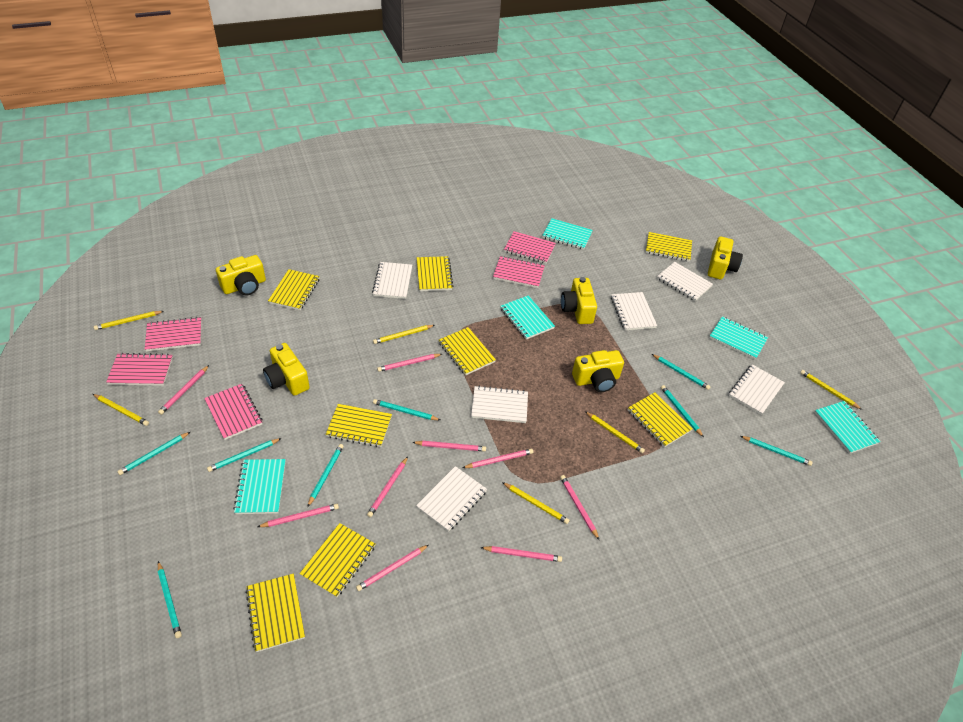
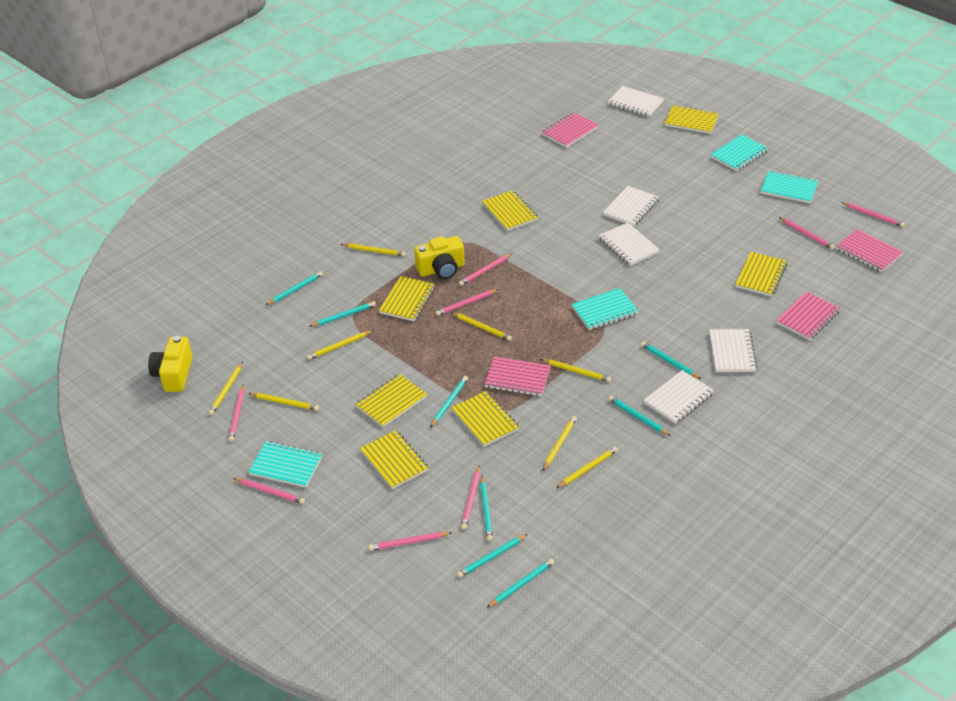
pink notebook: 5 -> 4
pink pencil: 9 -> 8
turquoise notebook: 5 -> 4
white notebook: 6 -> 5
yellow camera: 5 -> 2
yellow notebook: 8 -> 7
yellow pencil: 6 -> 8

